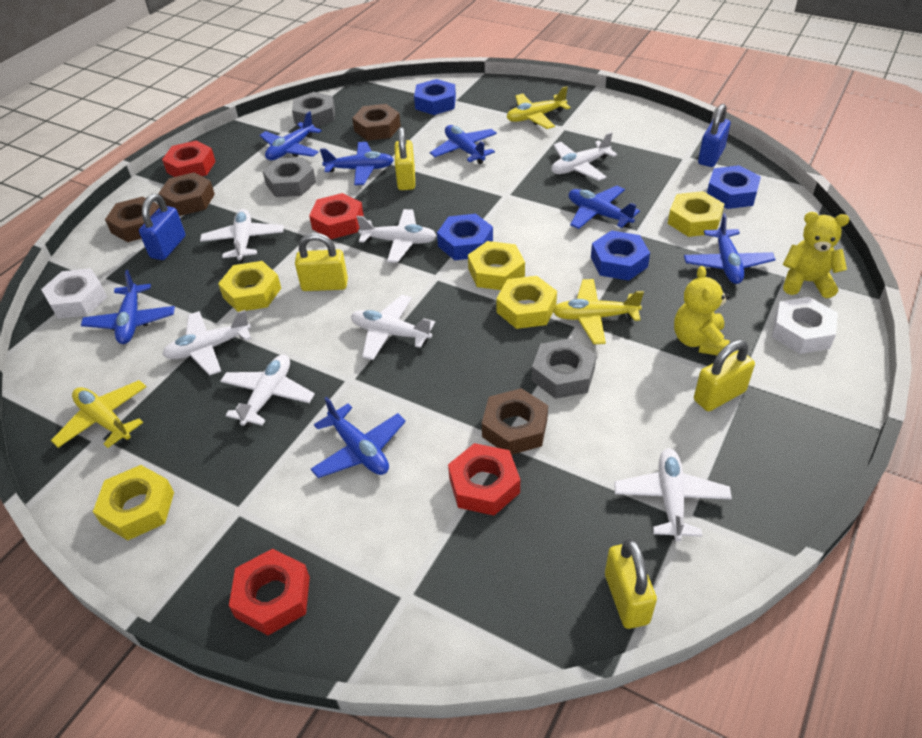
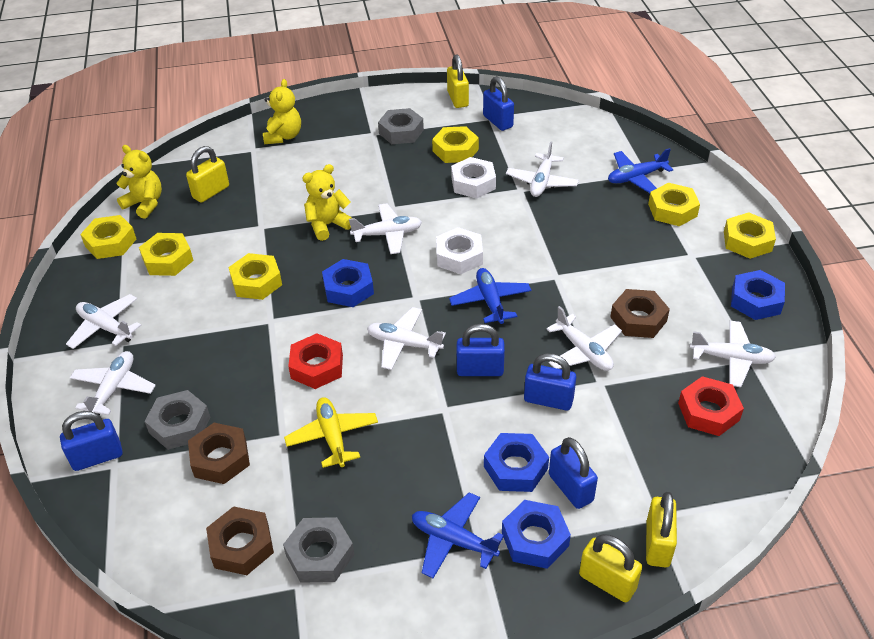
blue padlock: 2 -> 5
blue plane: 7 -> 3
brown nut: 4 -> 3
red nut: 4 -> 2
yellow nut: 5 -> 6
yellow plane: 3 -> 1
yellow teddy bear: 2 -> 3

